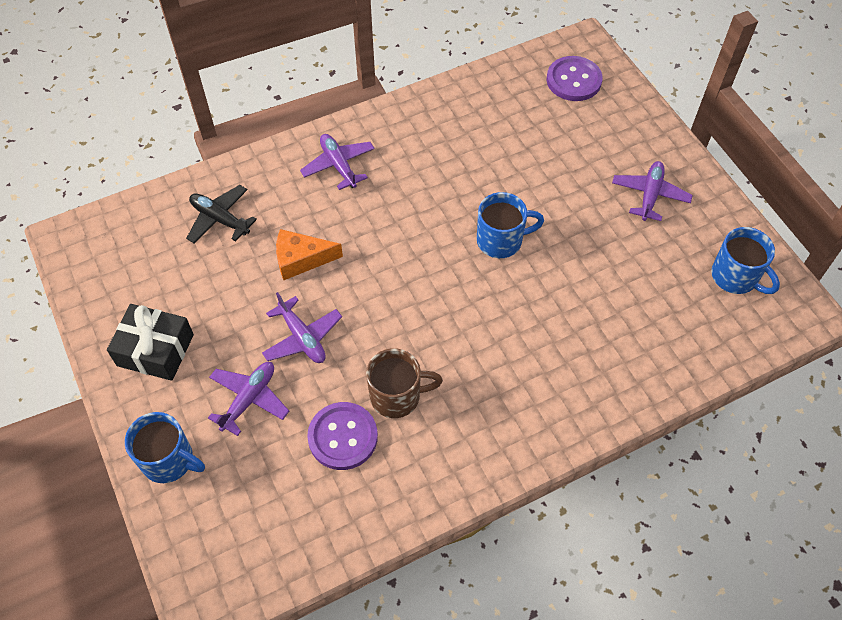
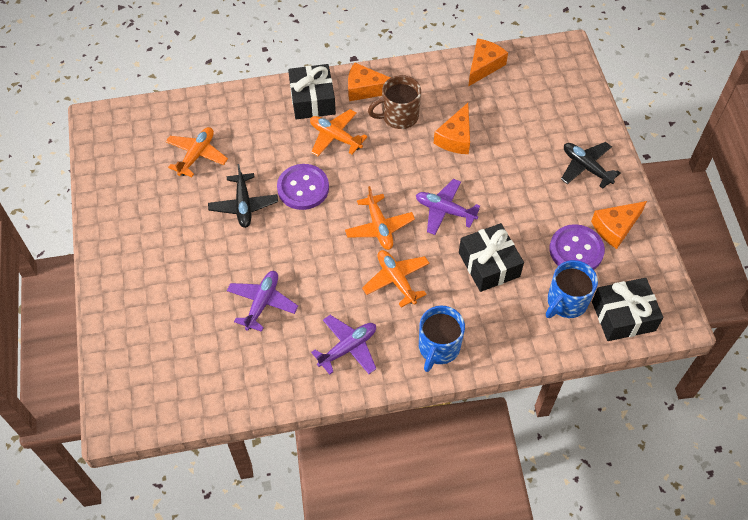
black gift: 1 -> 3
black plane: 1 -> 2
blue mug: 3 -> 2
orange cheese: 1 -> 4
orange plane: 0 -> 4
purple plane: 4 -> 3

